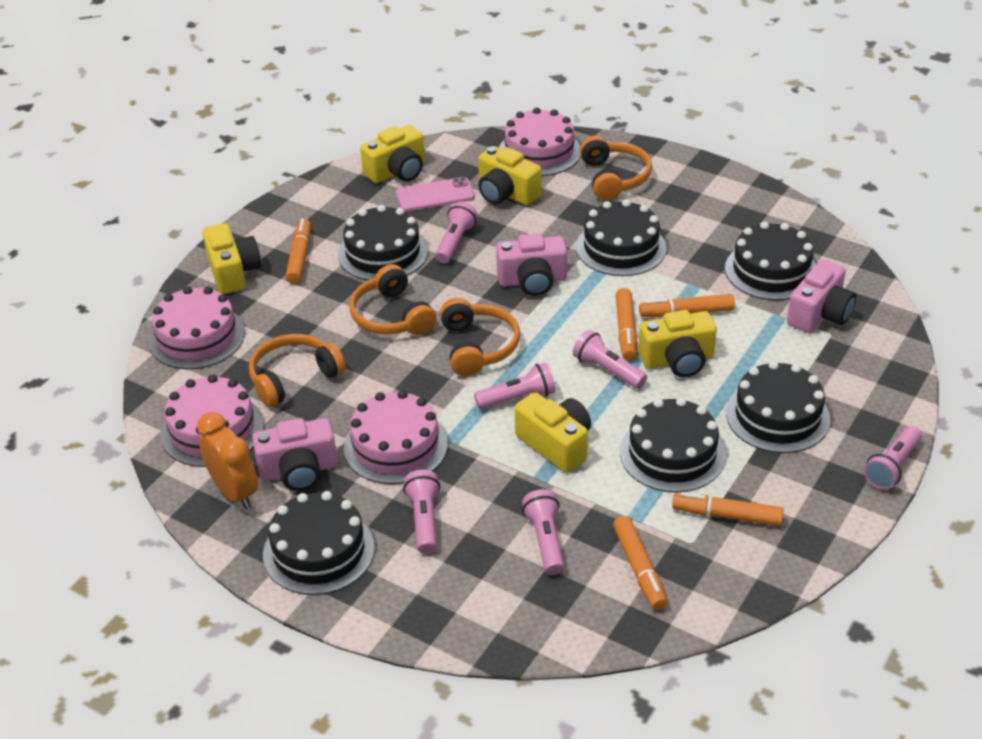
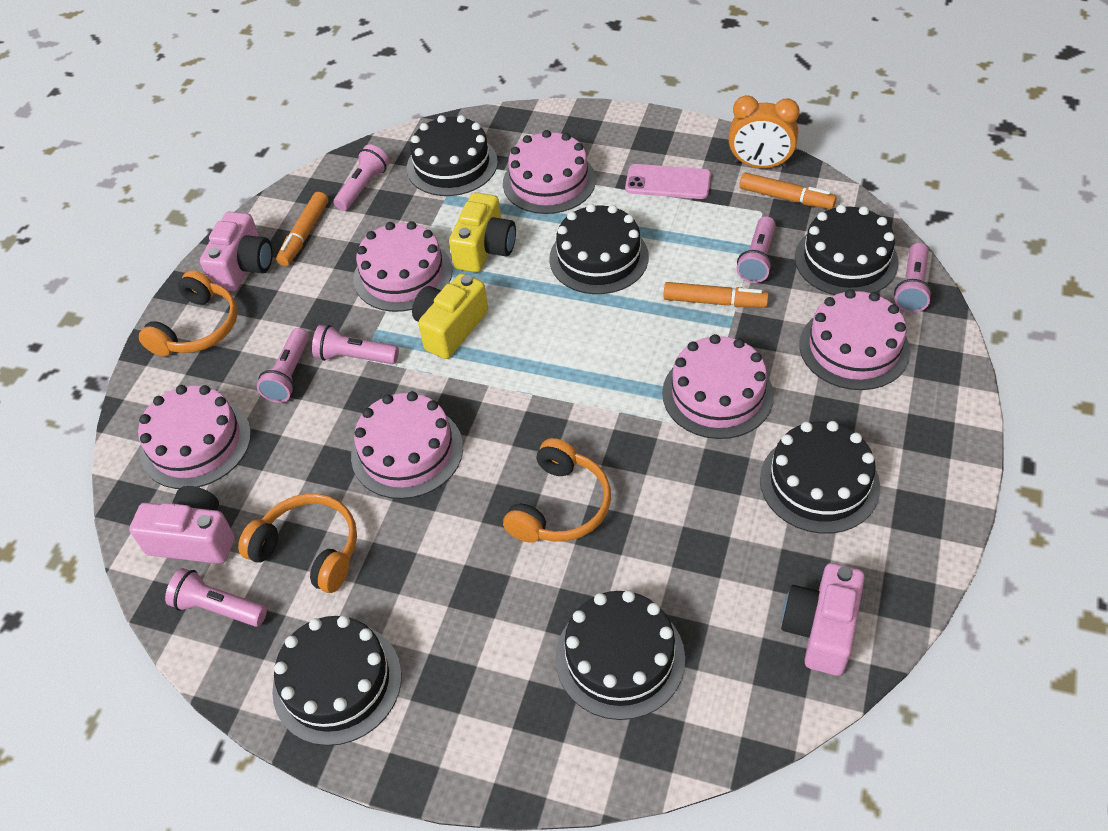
orange headphones: 4 -> 3
orange marker: 5 -> 3
pink cake: 4 -> 6
yellow camera: 5 -> 2

